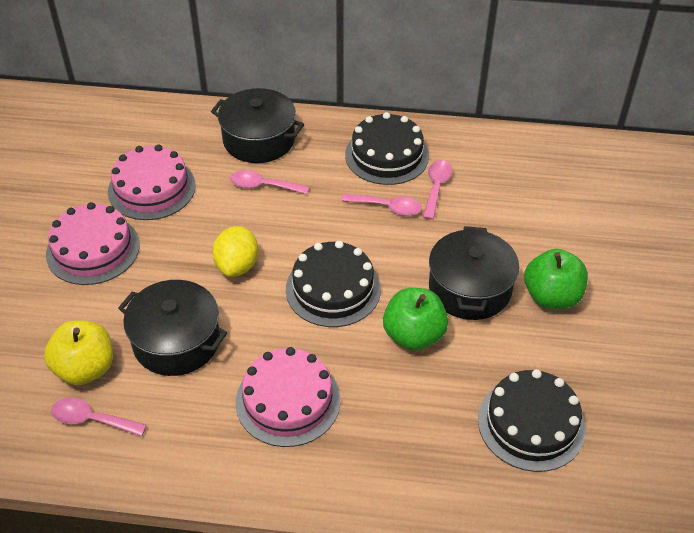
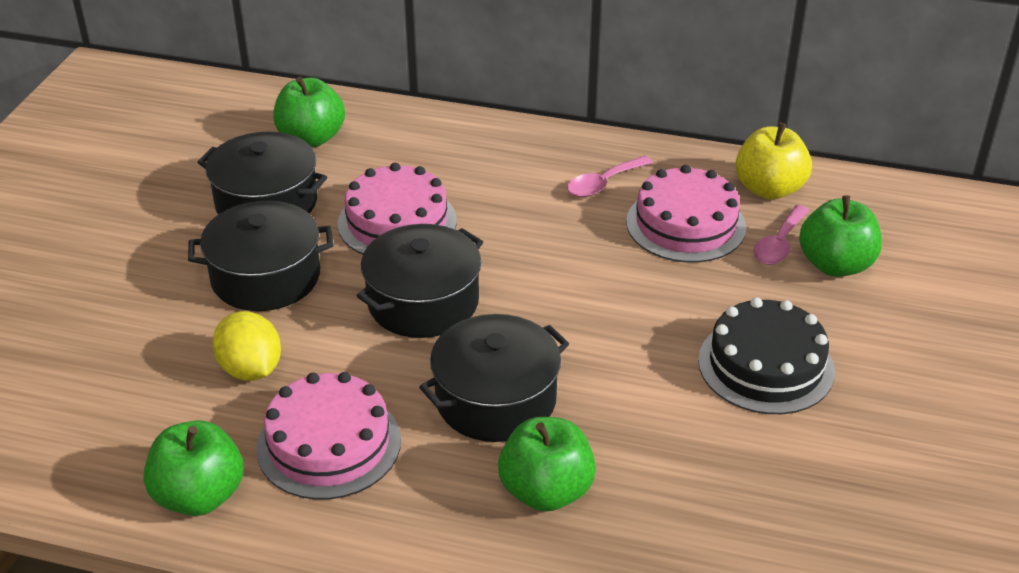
black cake: 3 -> 1
black pot: 3 -> 4
green apple: 2 -> 4
pink spoon: 4 -> 2

